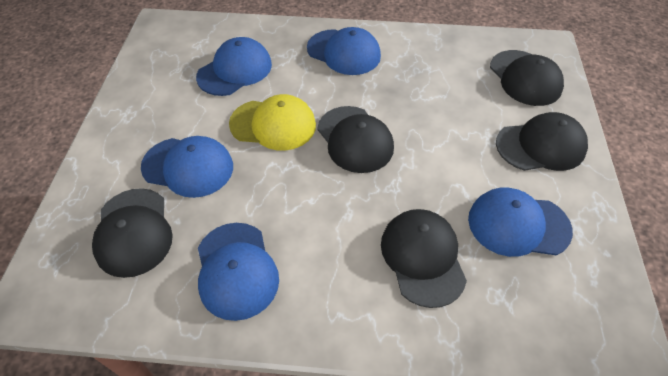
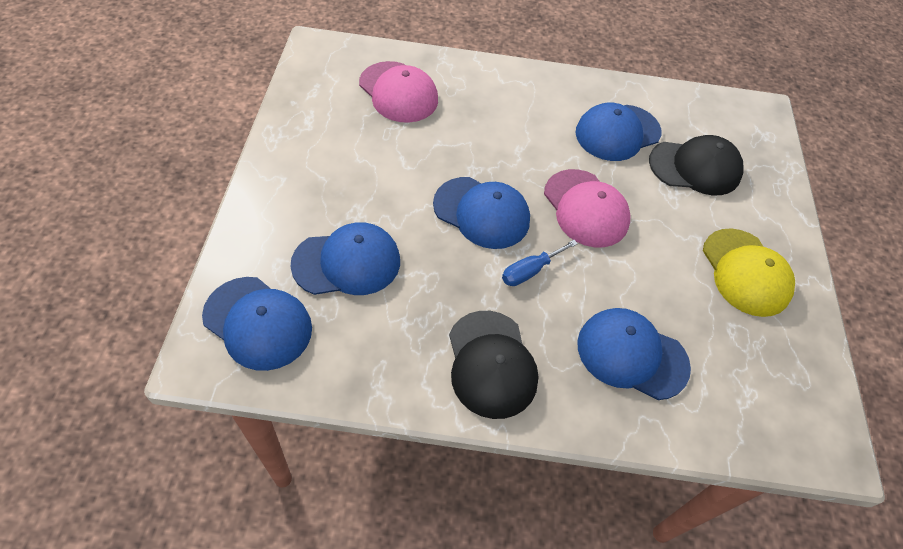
black cap: 5 -> 2
blue screwdriver: 0 -> 1
pink cap: 0 -> 2

